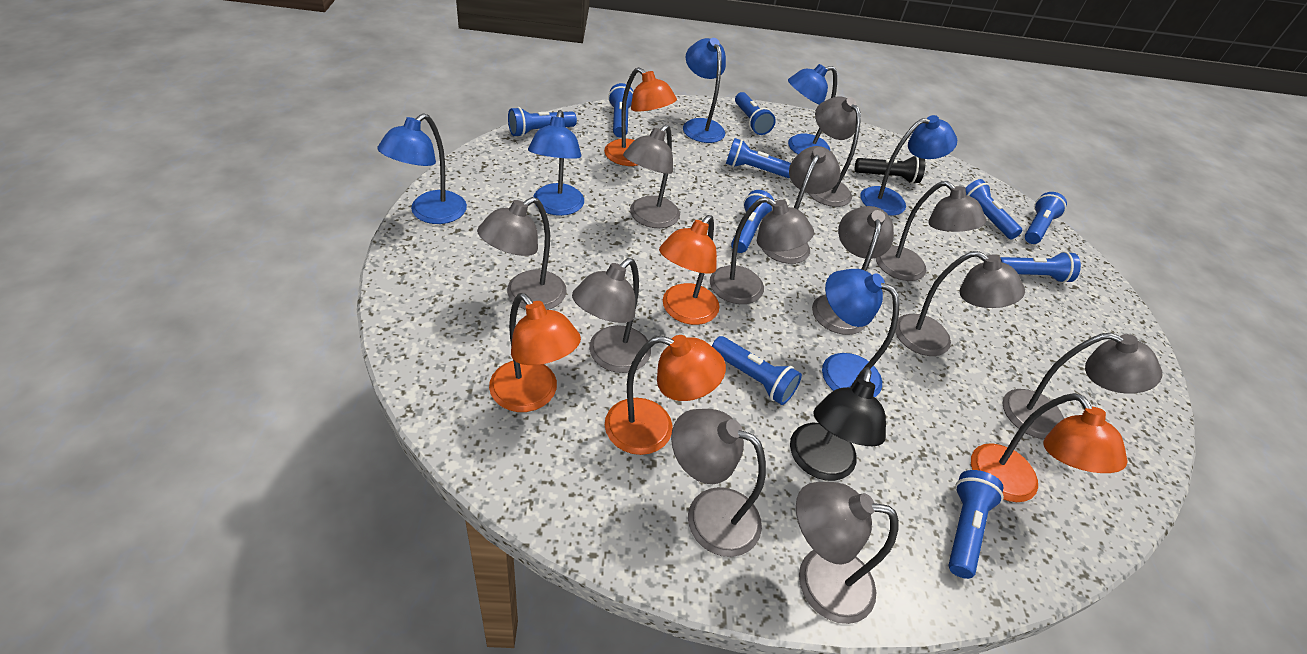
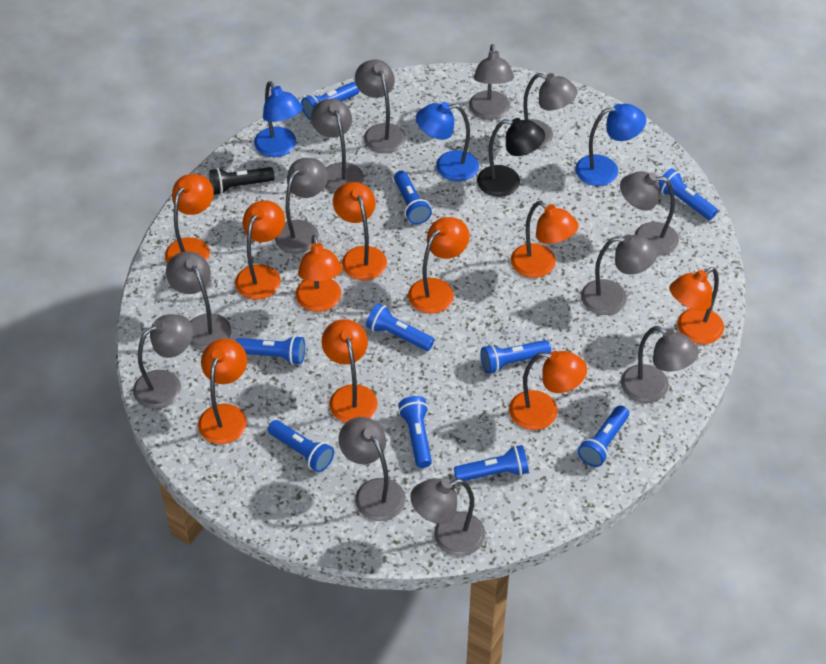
blue lamp: 6 -> 3
orange lamp: 5 -> 10

